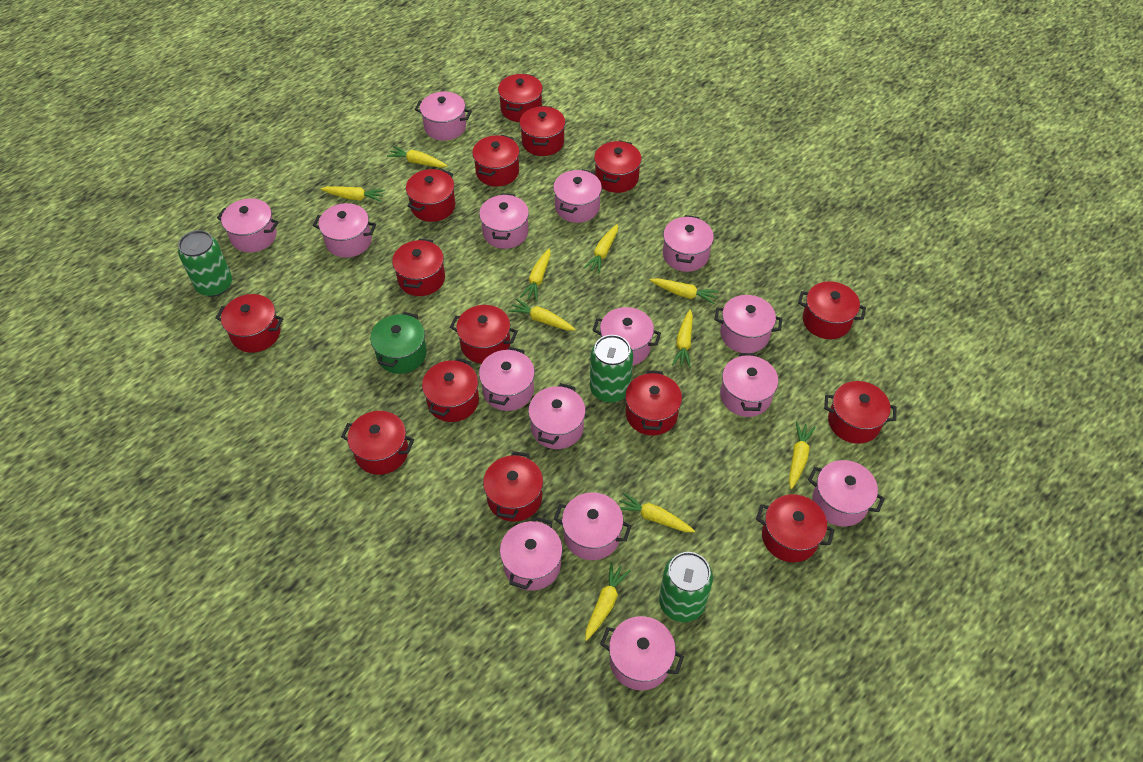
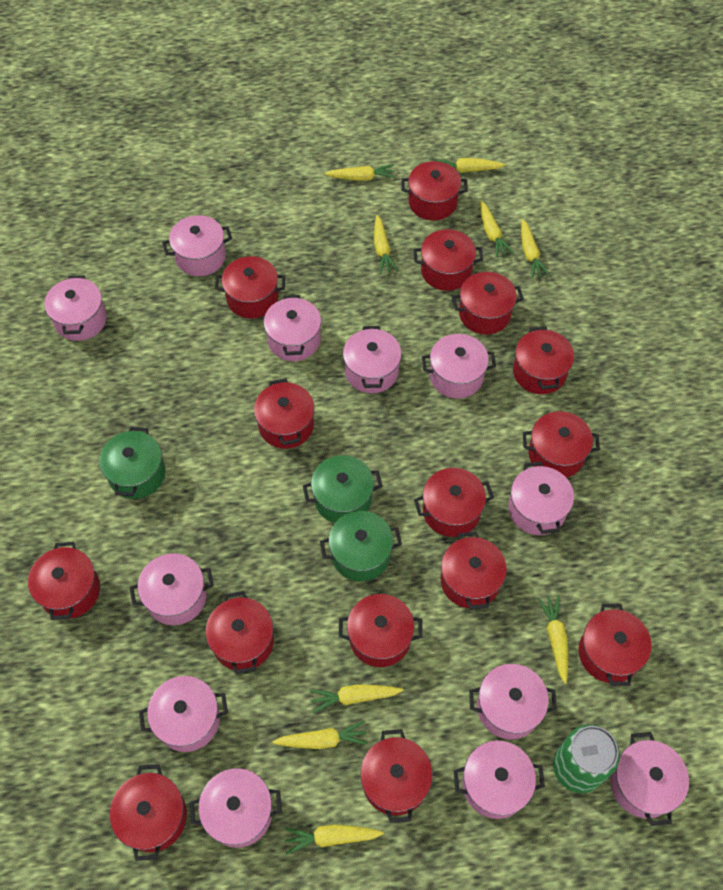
green can: 3 -> 1
green pot: 1 -> 3
pink pot: 15 -> 12
yellow carrot: 10 -> 9

